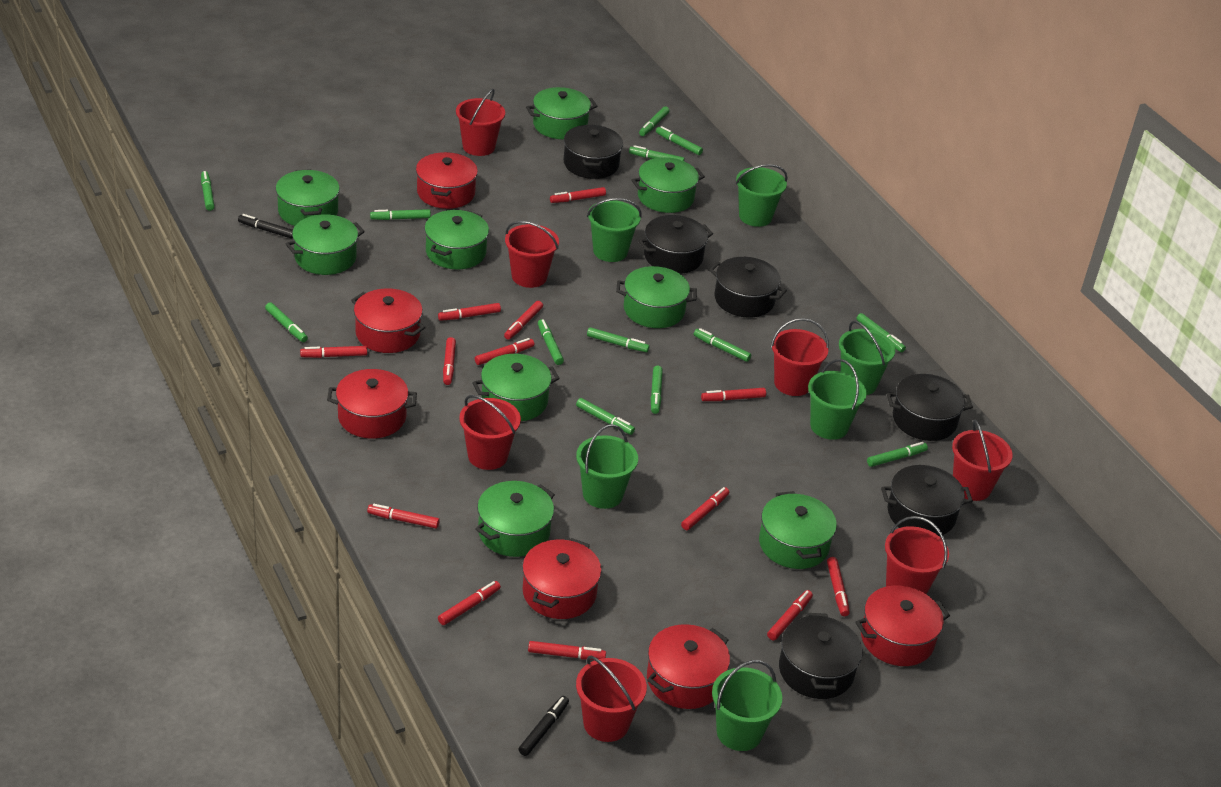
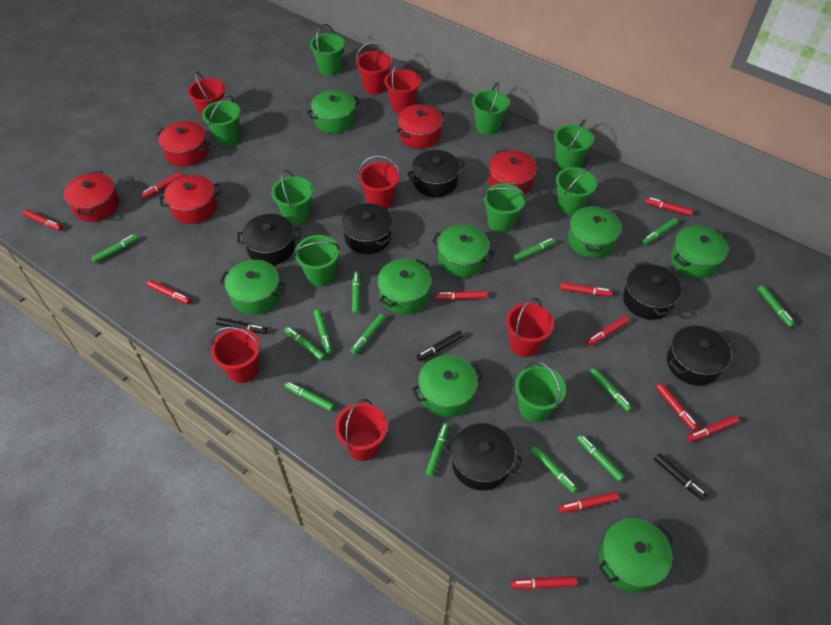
black marker: 2 -> 3
green bucket: 6 -> 9
green pot: 9 -> 8
red marker: 13 -> 11
red pot: 6 -> 5

